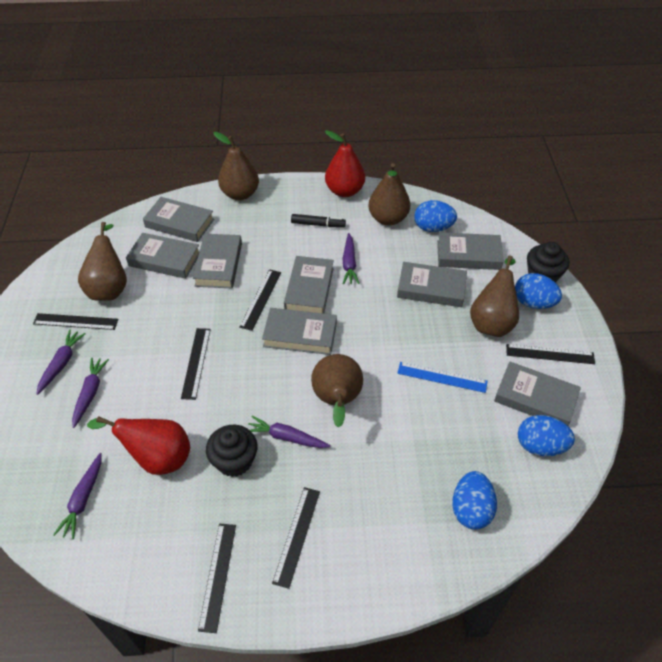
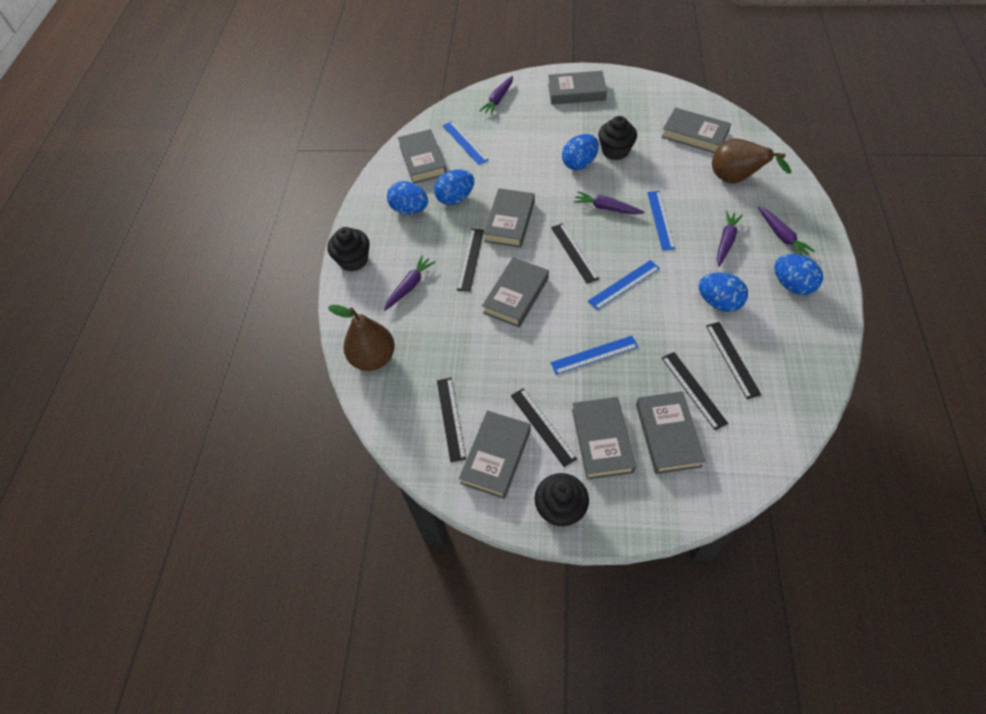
black cupcake: 2 -> 3
black marker: 1 -> 0
blue egg: 4 -> 5
blue ruler: 1 -> 4
brown pear: 5 -> 2
red pear: 2 -> 0

